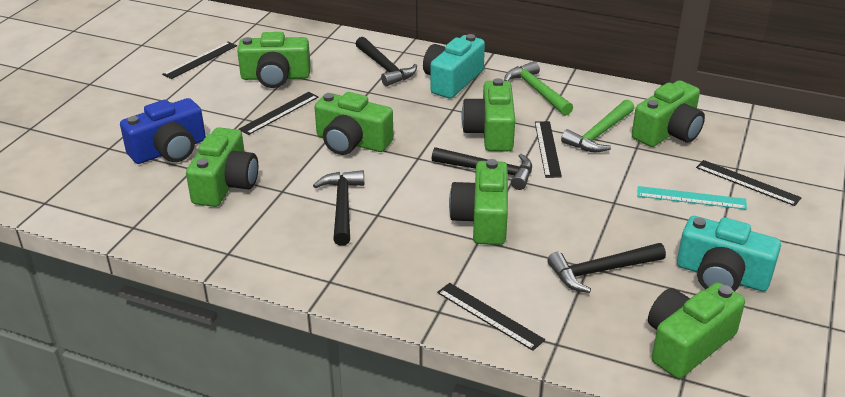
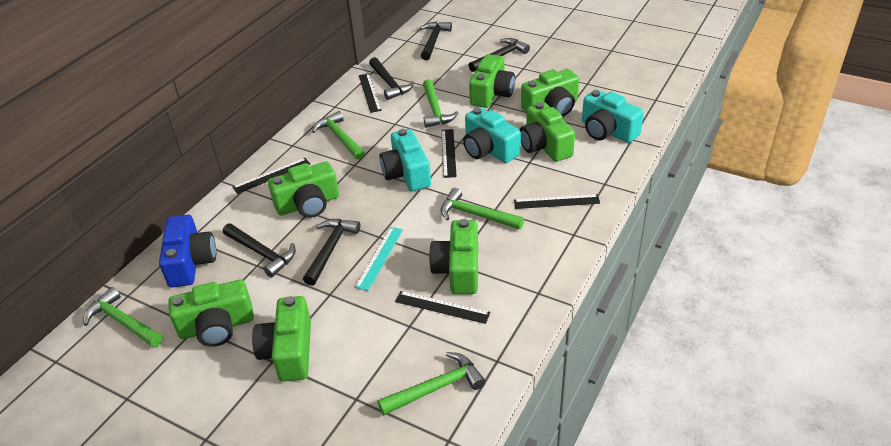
black hammer: 4 -> 5
green hammer: 2 -> 5
turquoise camera: 2 -> 3

